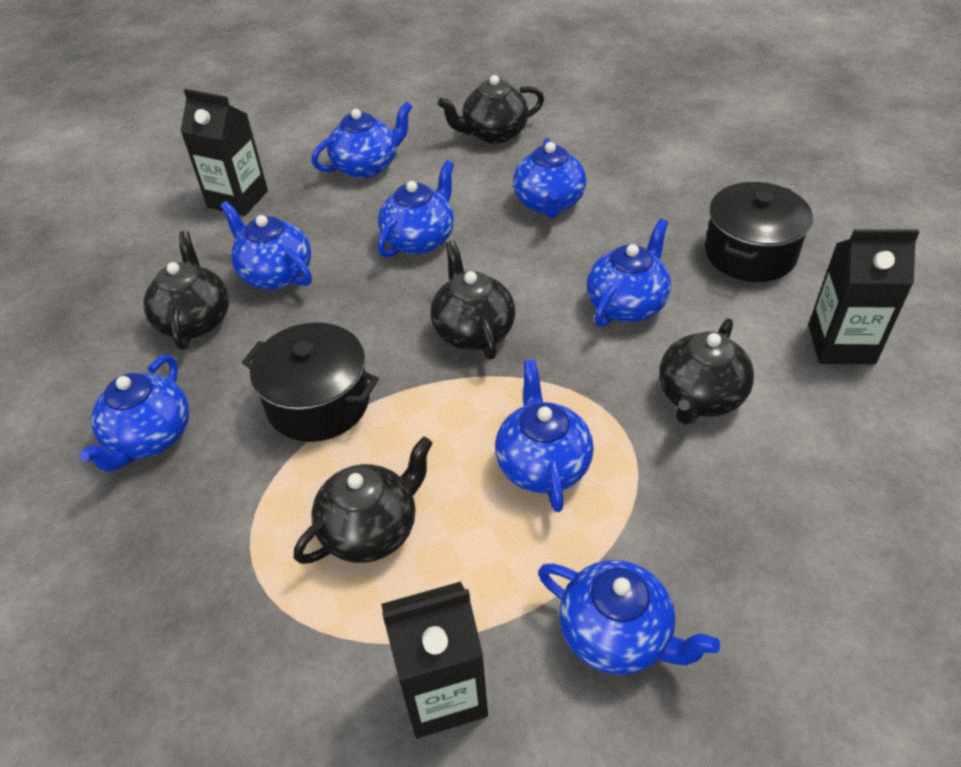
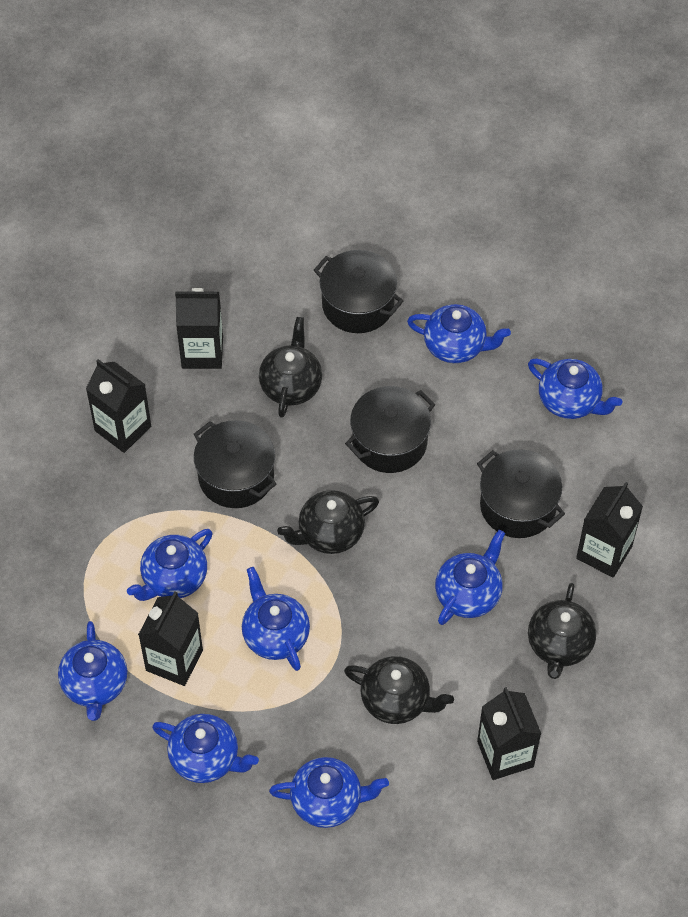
black carton: 3 -> 5
black pot: 2 -> 4
black teapot: 5 -> 4

